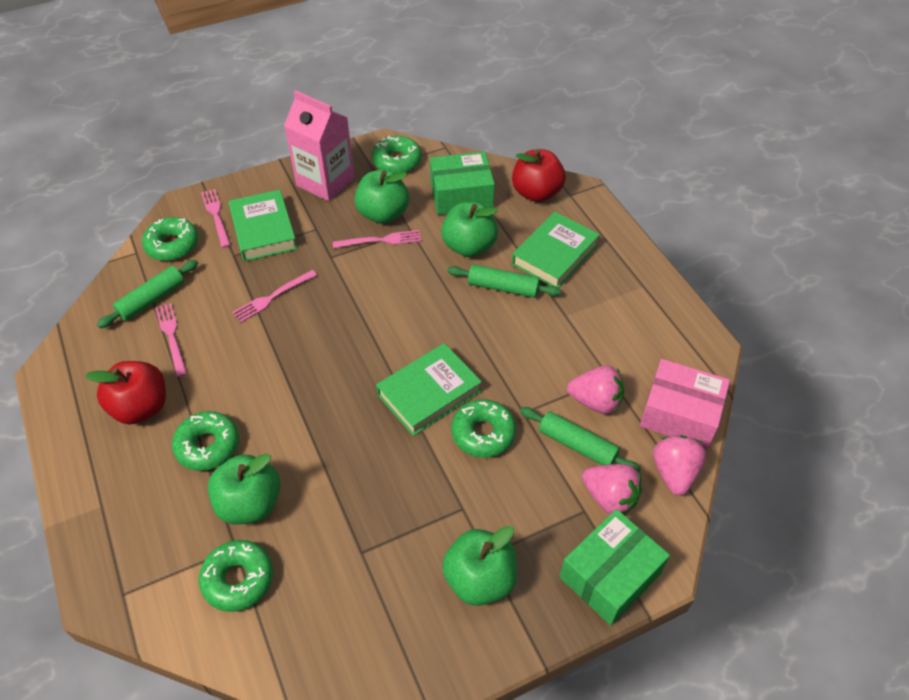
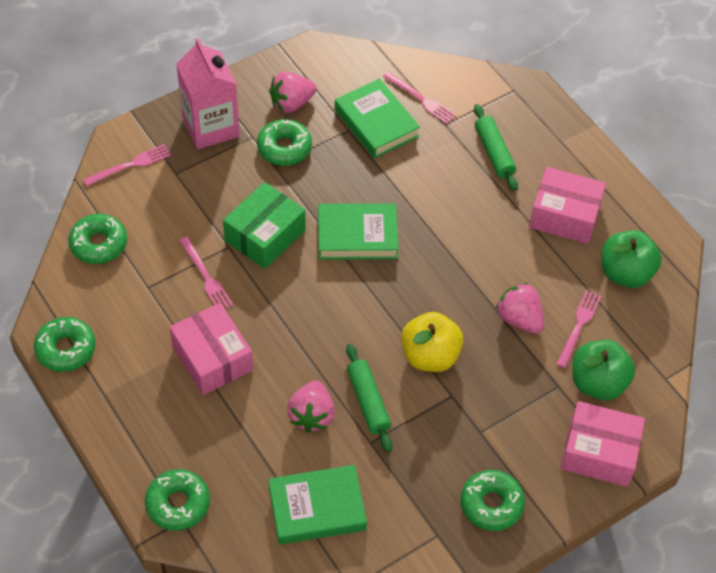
green apple: 4 -> 2
green box: 2 -> 1
green rolling pin: 3 -> 2
pink box: 1 -> 3
red apple: 2 -> 0
yellow apple: 0 -> 1

